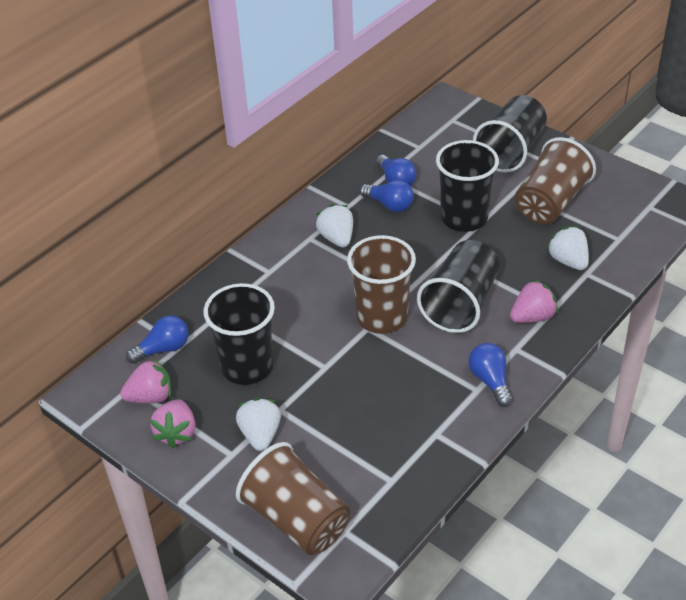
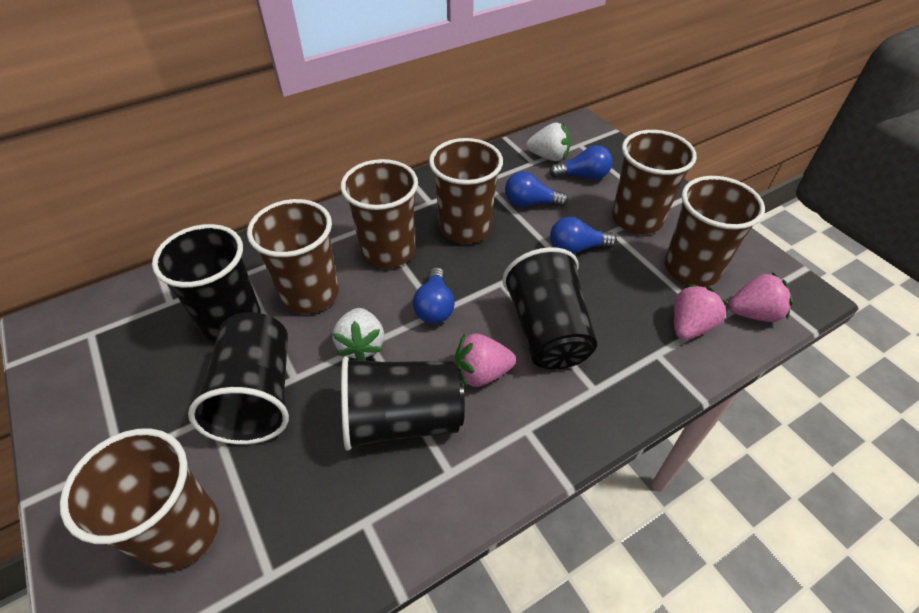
brown cup: 3 -> 6
white strawberry: 3 -> 2

